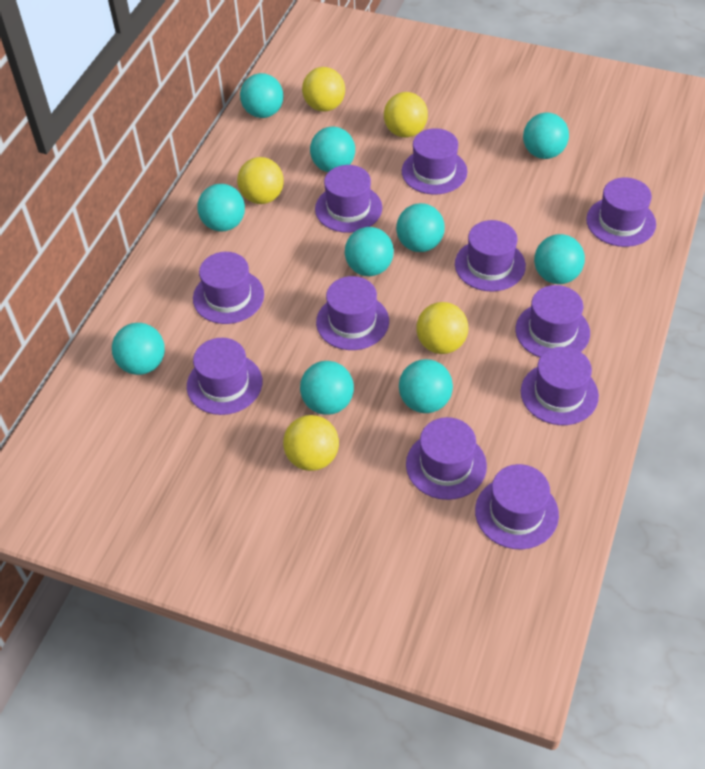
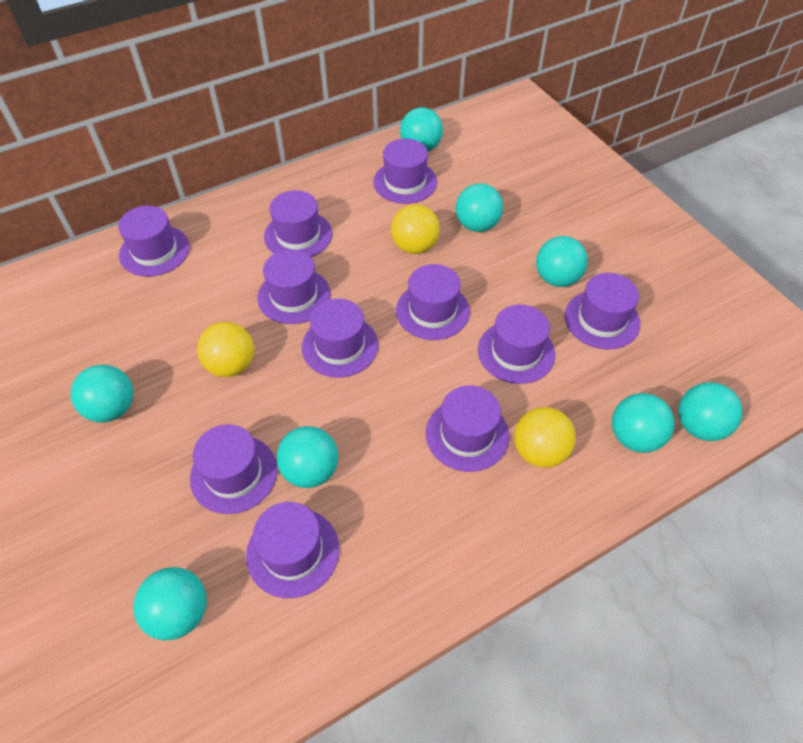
turquoise ball: 10 -> 8
yellow ball: 5 -> 3

